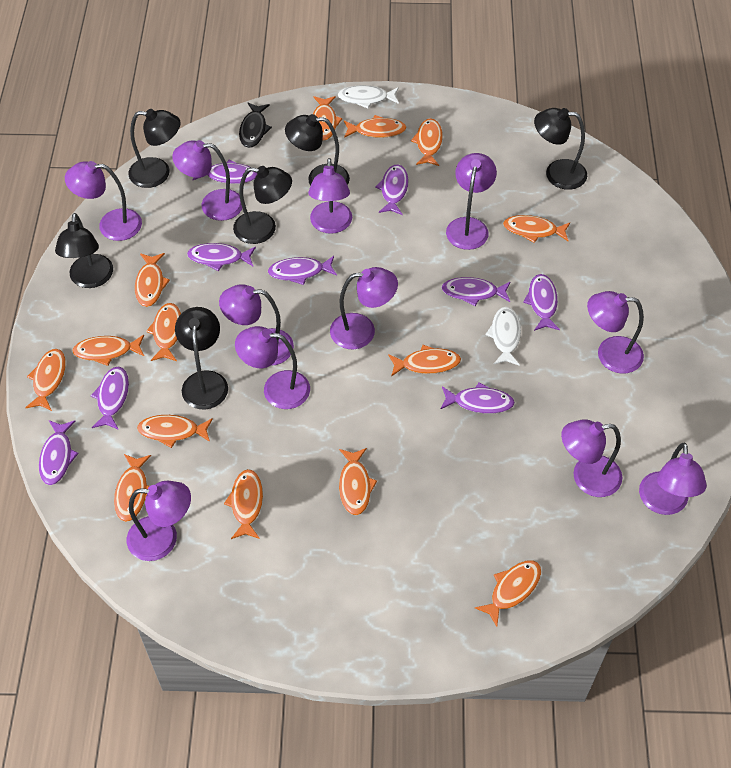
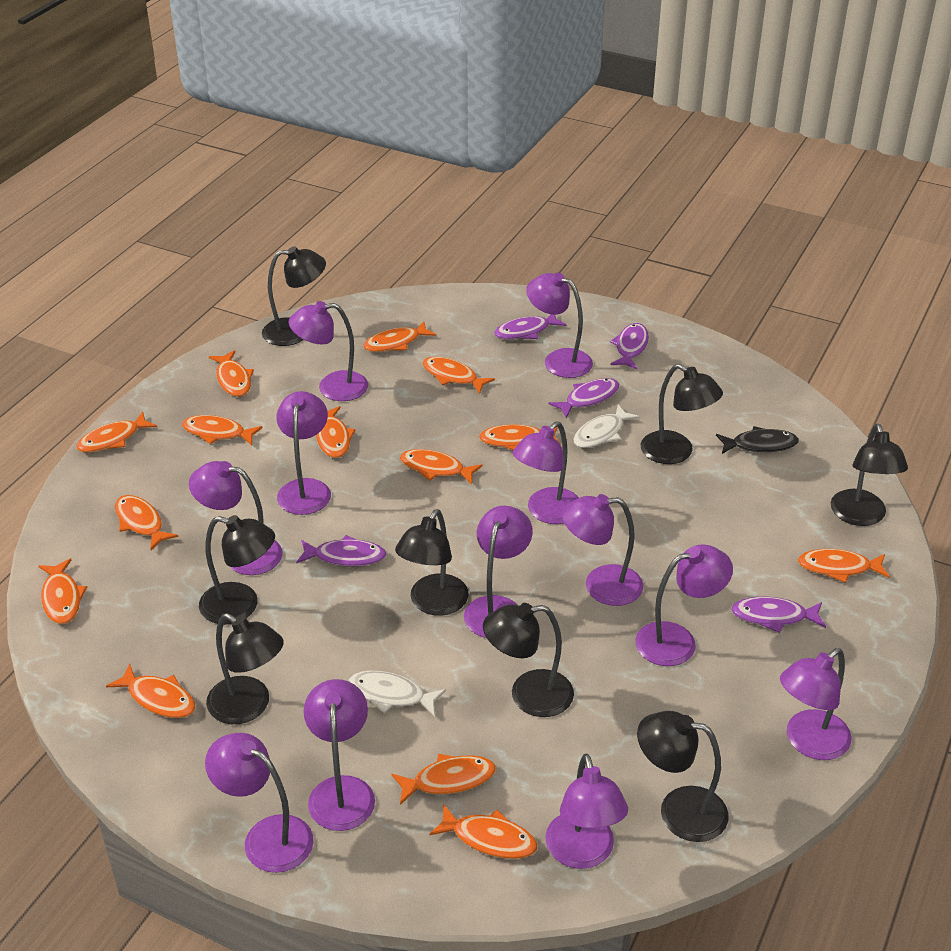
black lamp: 6 -> 8
purple fish: 9 -> 5
purple lamp: 11 -> 12

